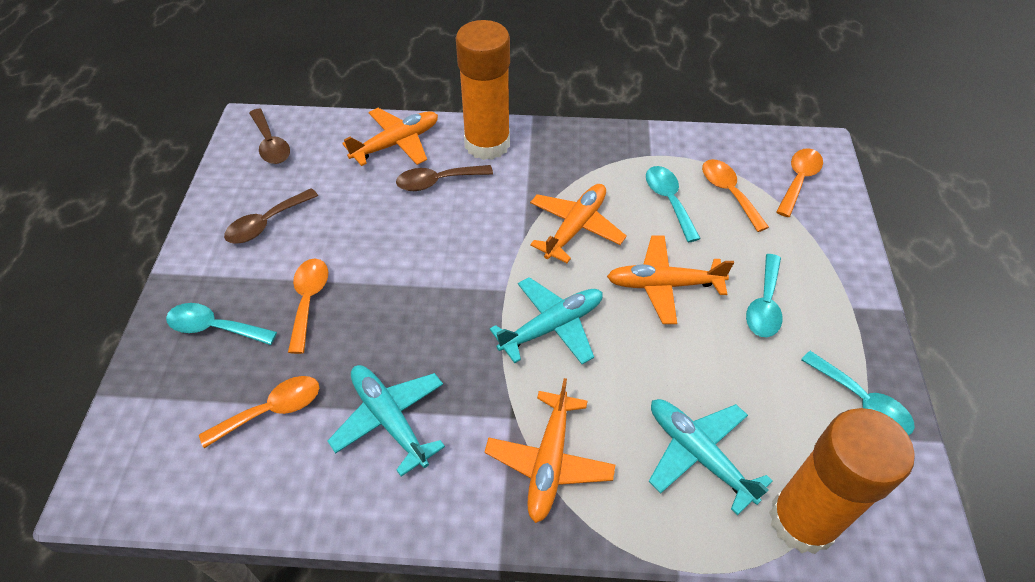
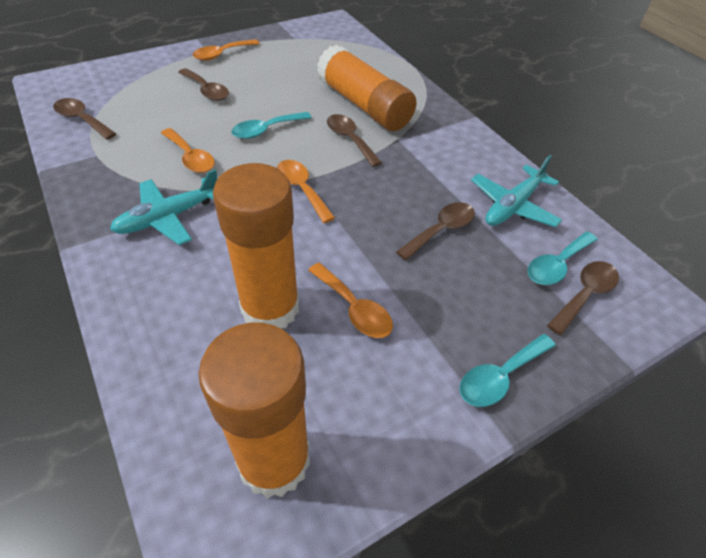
brown spoon: 3 -> 5
orange glue stick: 2 -> 3
orange plane: 4 -> 0
turquoise plane: 3 -> 2
turquoise spoon: 4 -> 3

